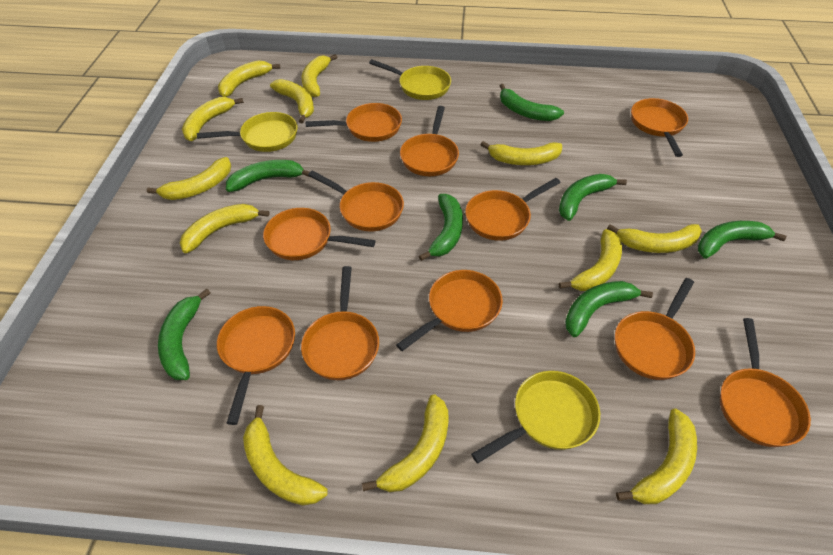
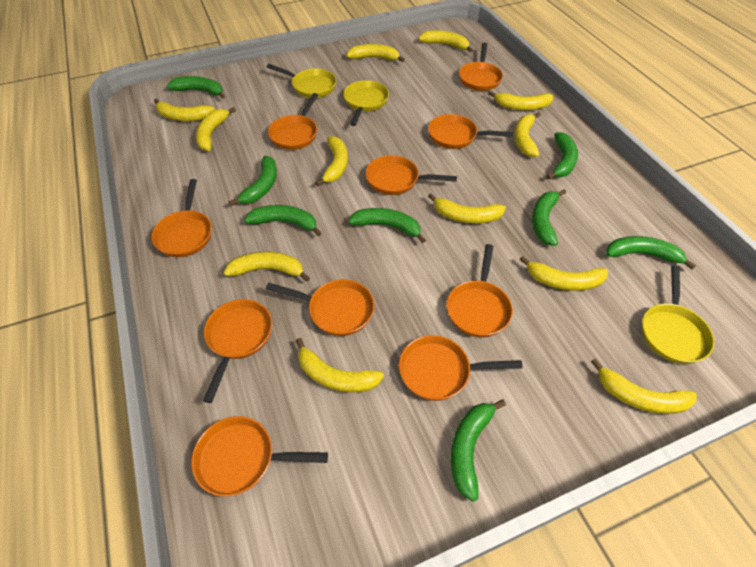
green banana: 7 -> 8
orange pan: 11 -> 10

